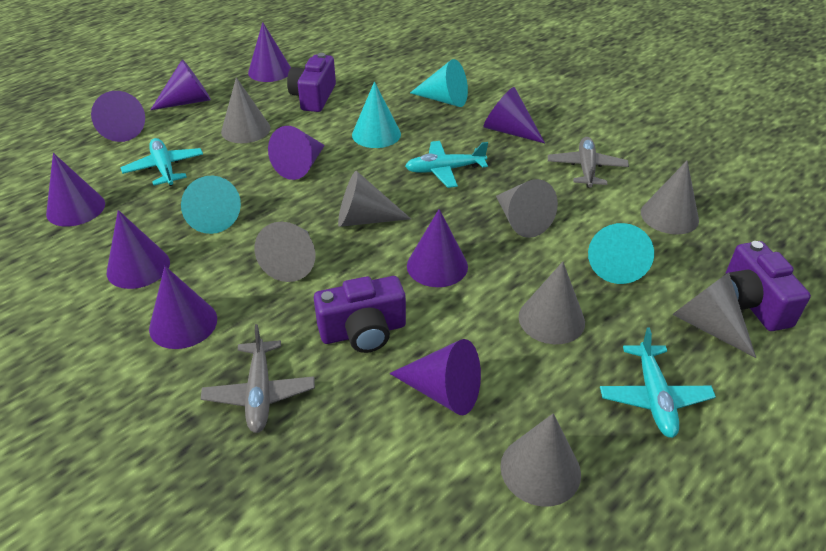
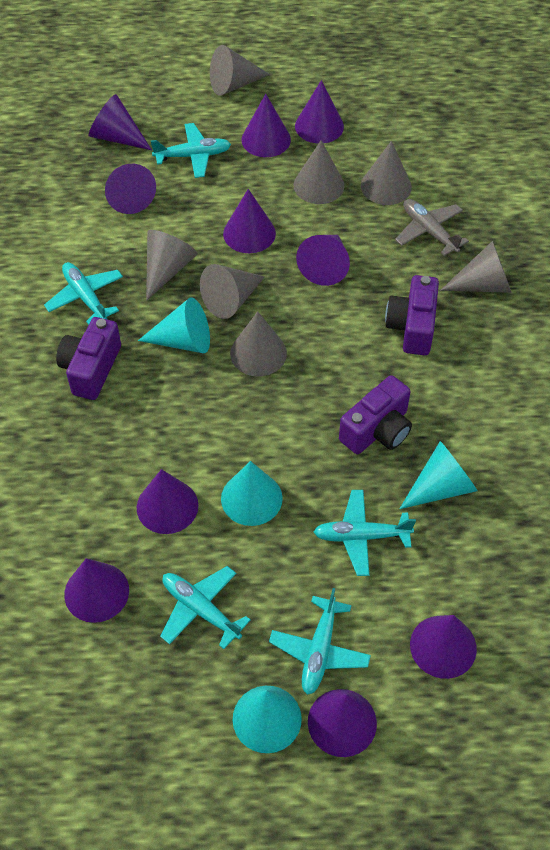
grey cone: 8 -> 7
grey plane: 2 -> 1
turquoise plane: 3 -> 5

